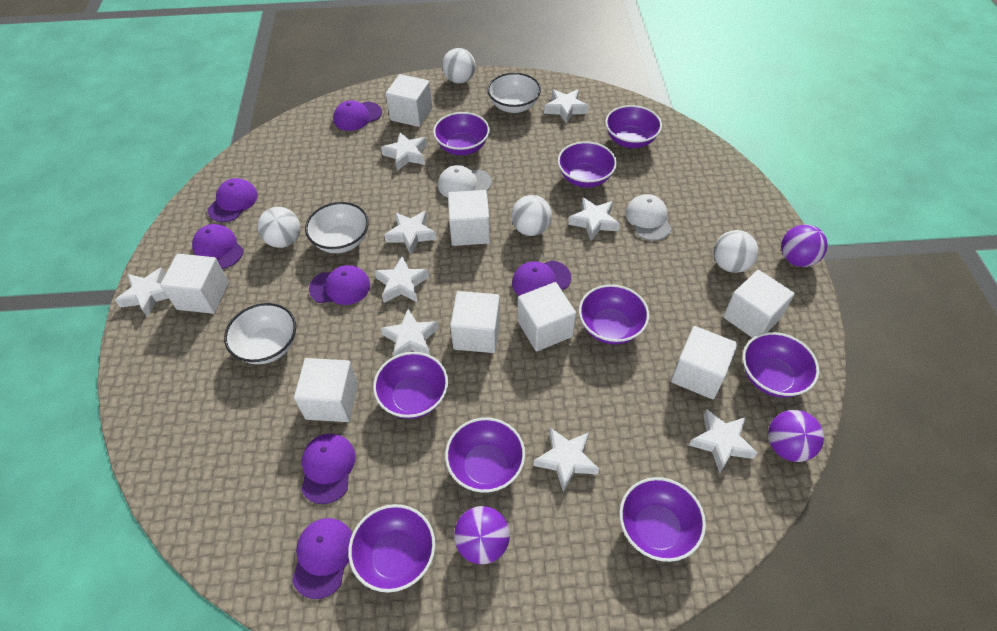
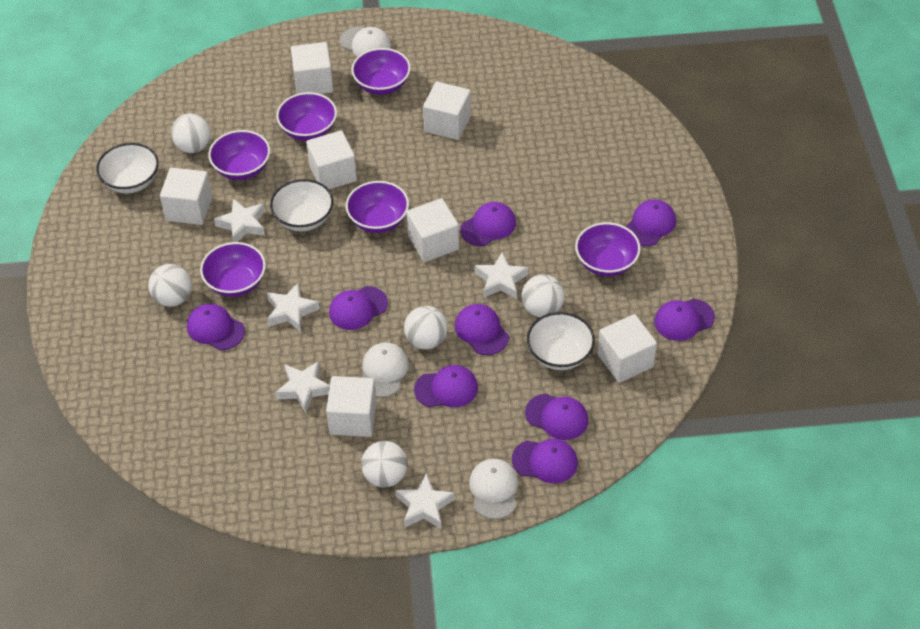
purple ball: 3 -> 0
purple bowl: 9 -> 6
purple cap: 7 -> 9
white ball: 4 -> 5
white cap: 2 -> 3
white cube: 8 -> 7
white star: 9 -> 5

